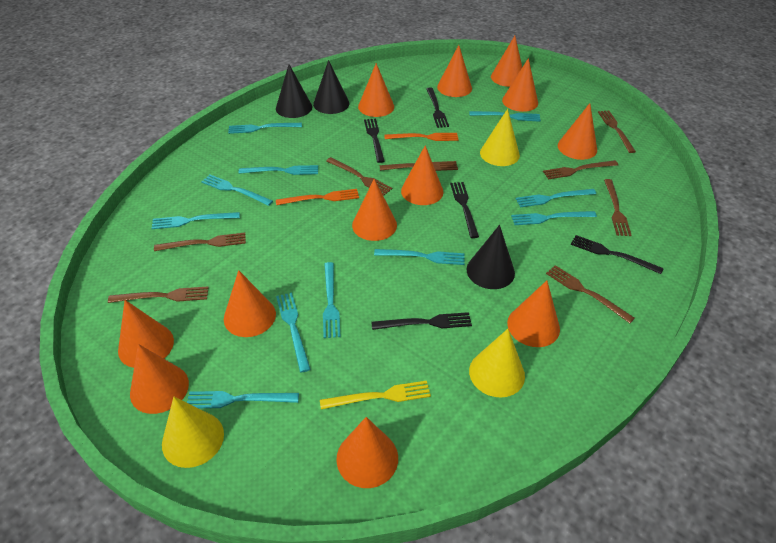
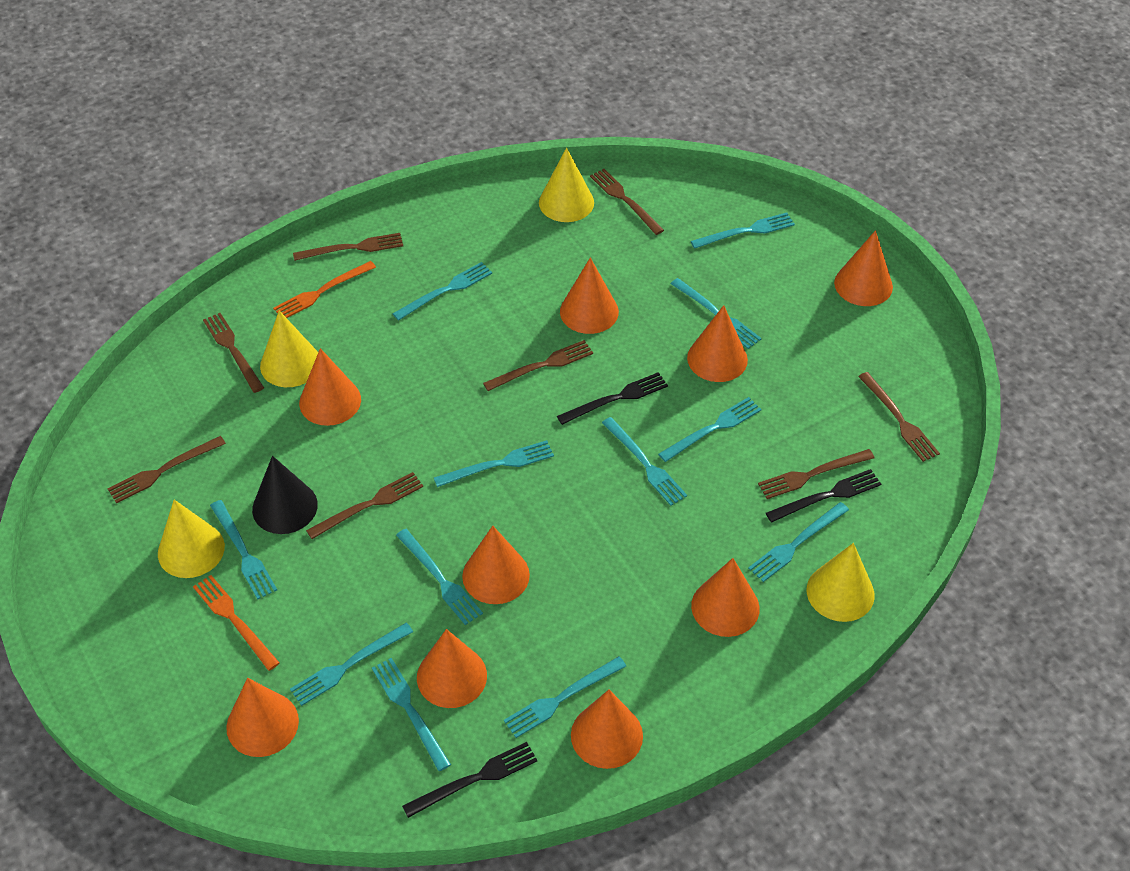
black cone: 3 -> 1
black fork: 5 -> 3
orange cone: 12 -> 9
turquoise fork: 11 -> 12
yellow cone: 3 -> 4
yellow fork: 1 -> 0

